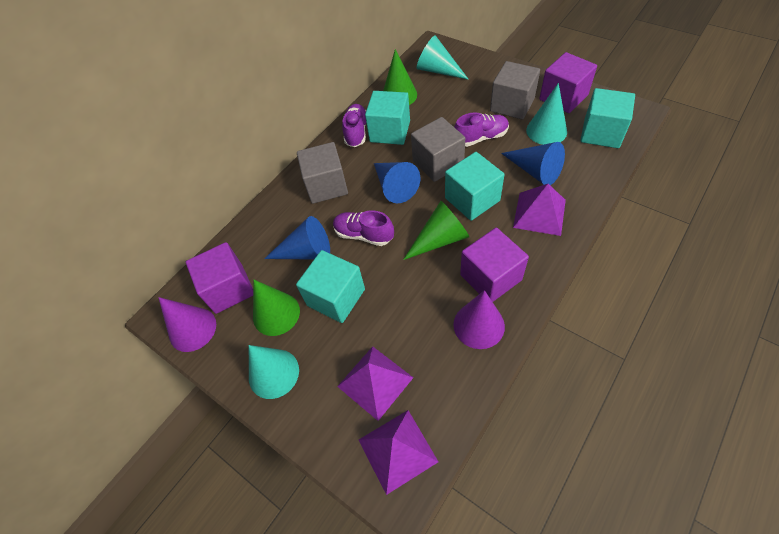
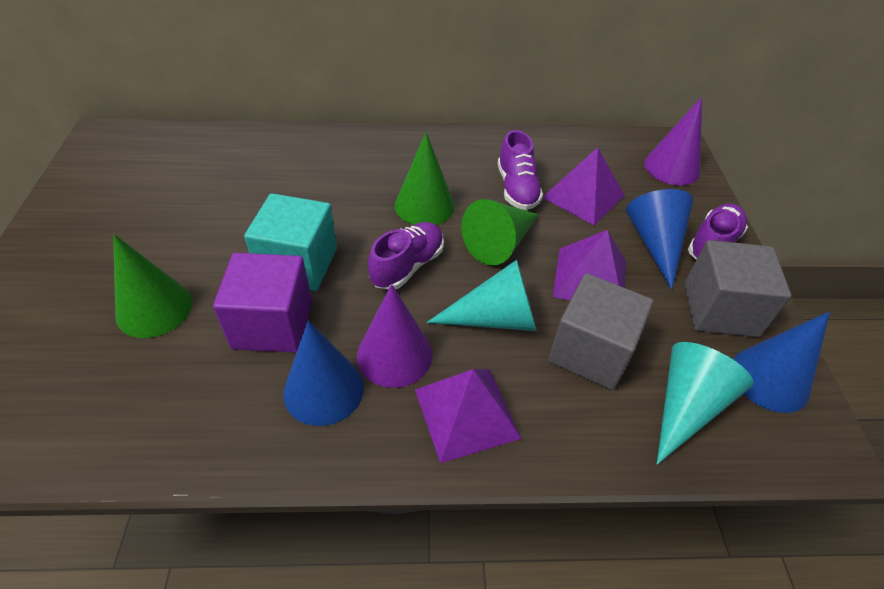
grey cube: 3 -> 2
purple cube: 3 -> 1
turquoise cone: 3 -> 2
turquoise cube: 4 -> 1

